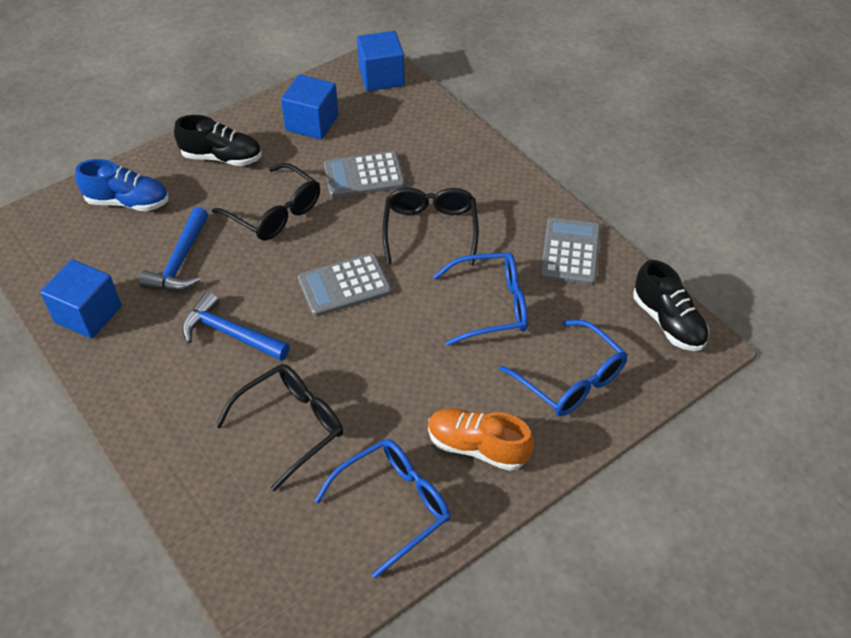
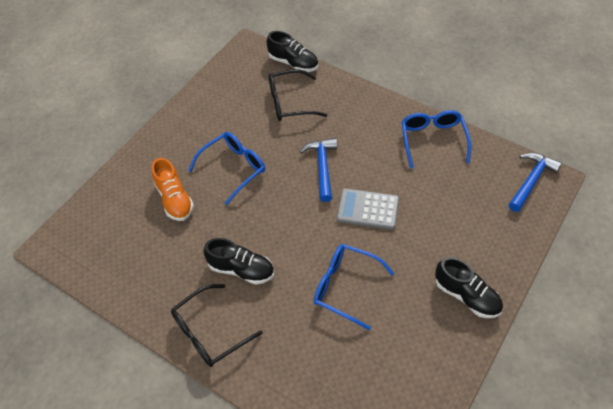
black glasses: 3 -> 2
black shoe: 2 -> 3
blue cube: 3 -> 0
blue shoe: 1 -> 0
grey calculator: 3 -> 1

